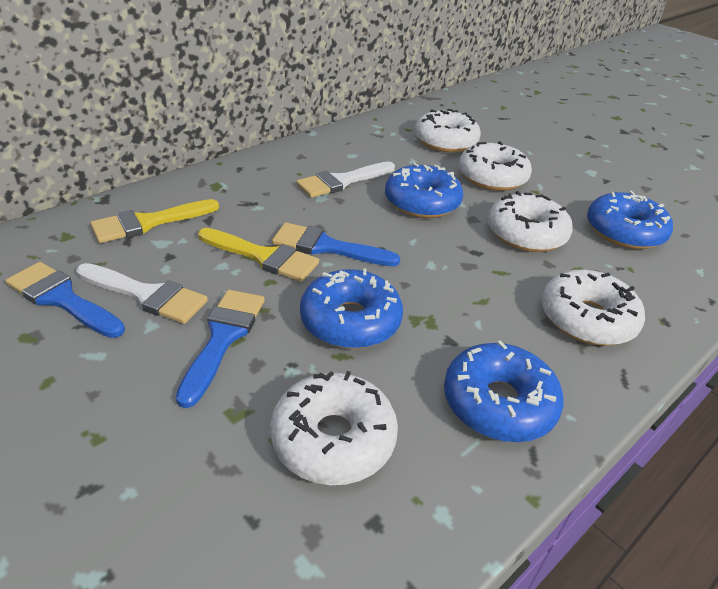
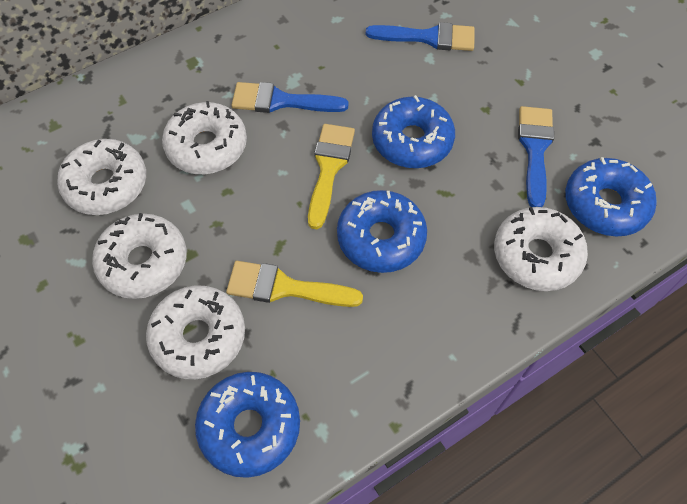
white brush: 2 -> 0

